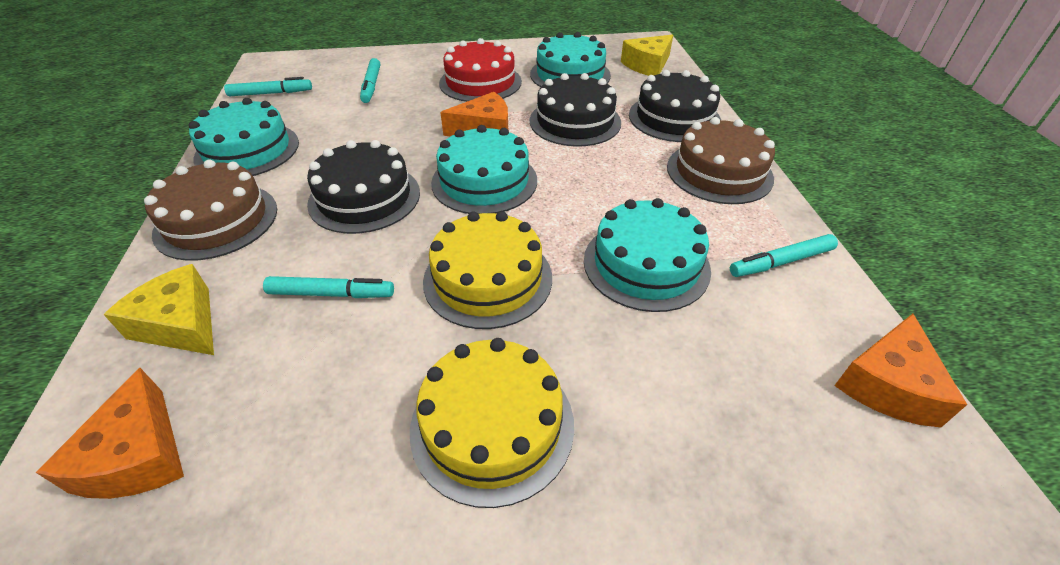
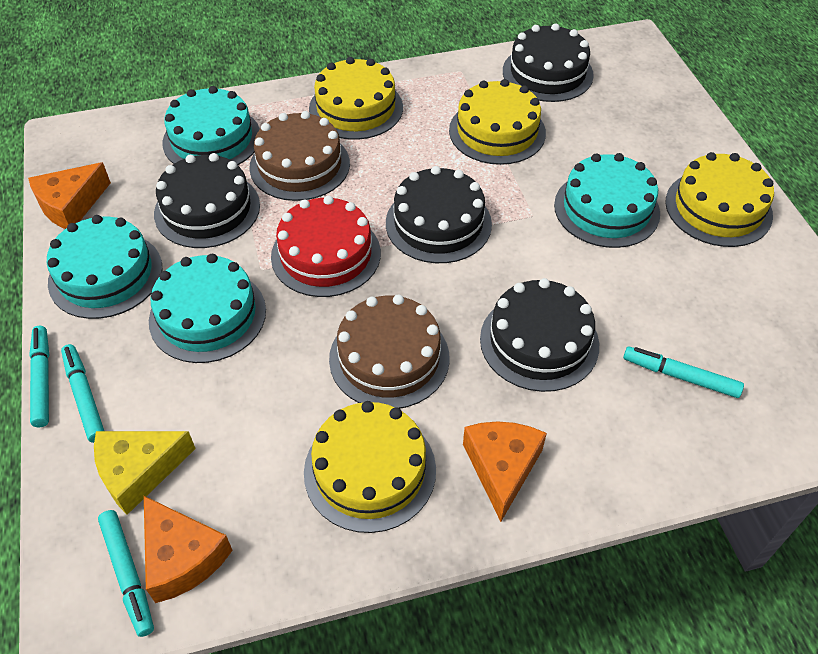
black cake: 3 -> 4
yellow cake: 2 -> 4
yellow cheese: 2 -> 1

